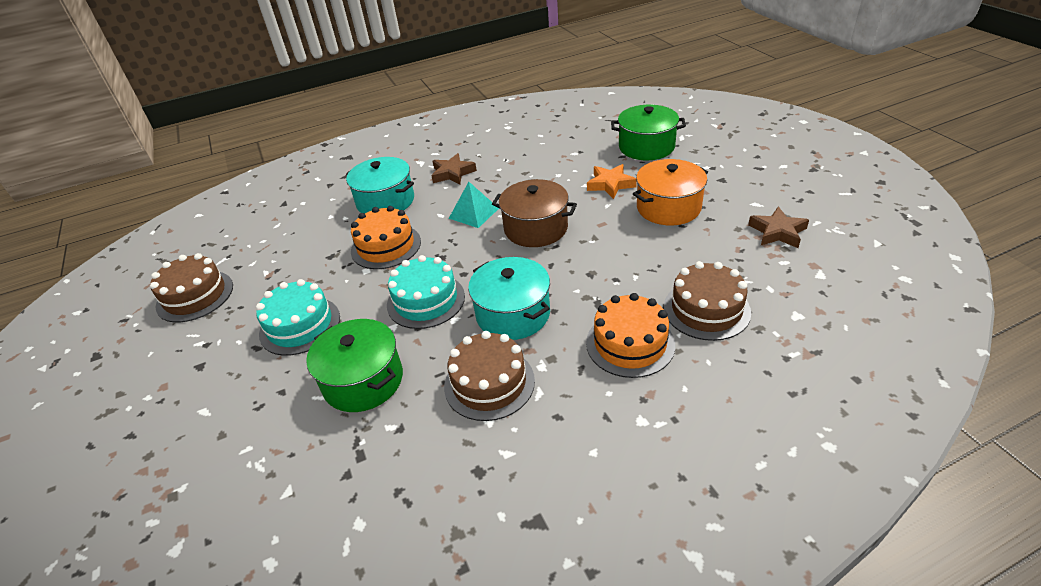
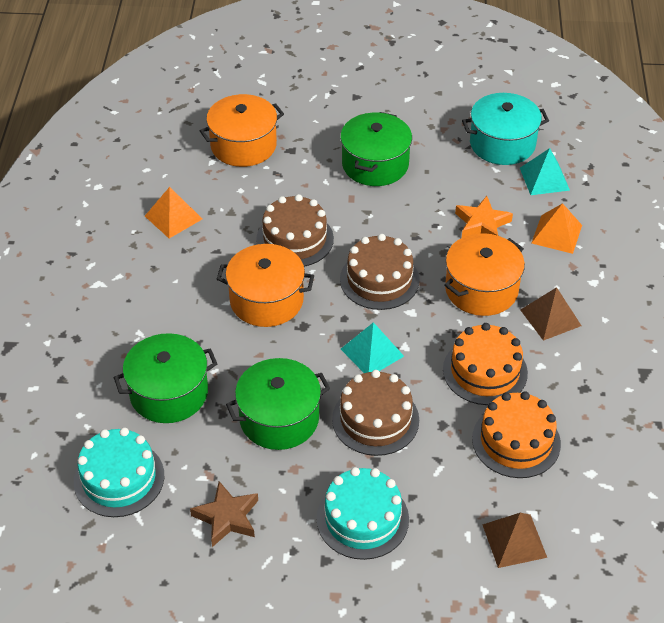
brown pot: 1 -> 0
brown pyramid: 0 -> 2
brown star: 2 -> 1
green pot: 2 -> 3
orange pot: 1 -> 3
orange pyramid: 0 -> 2
turquoise pot: 2 -> 1
turquoise pyramid: 1 -> 2

